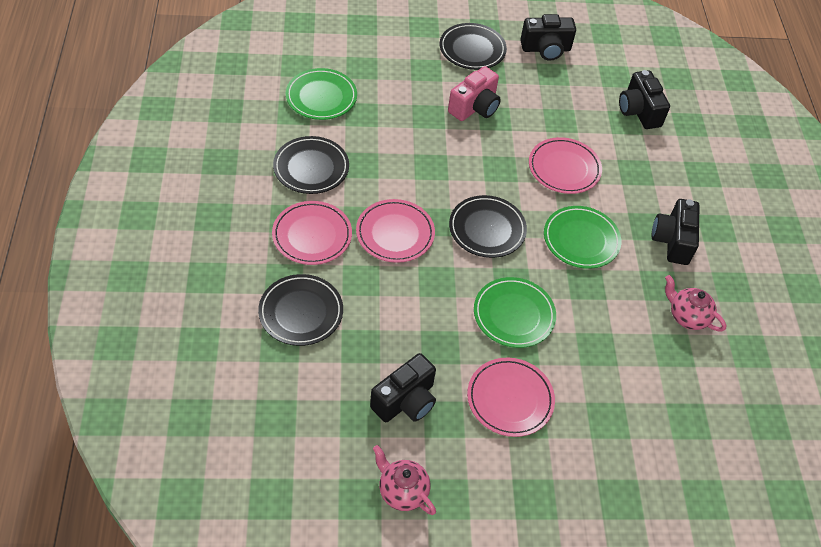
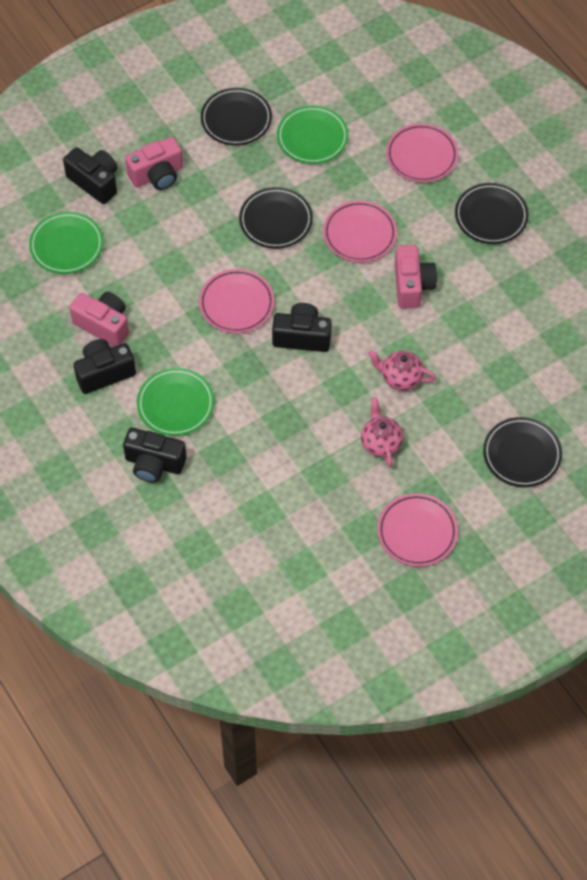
pink camera: 1 -> 3

